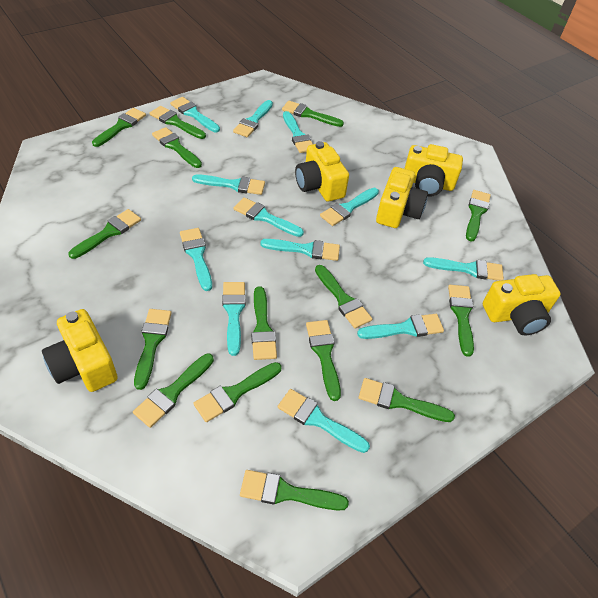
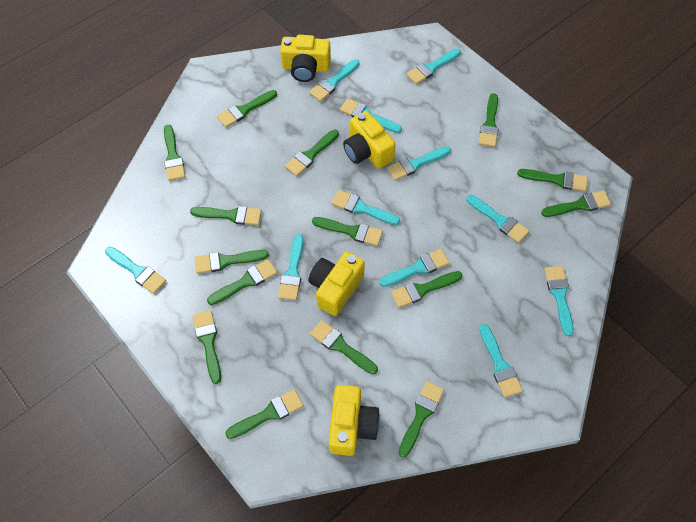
turquoise brush: 12 -> 11
yellow camera: 5 -> 4

